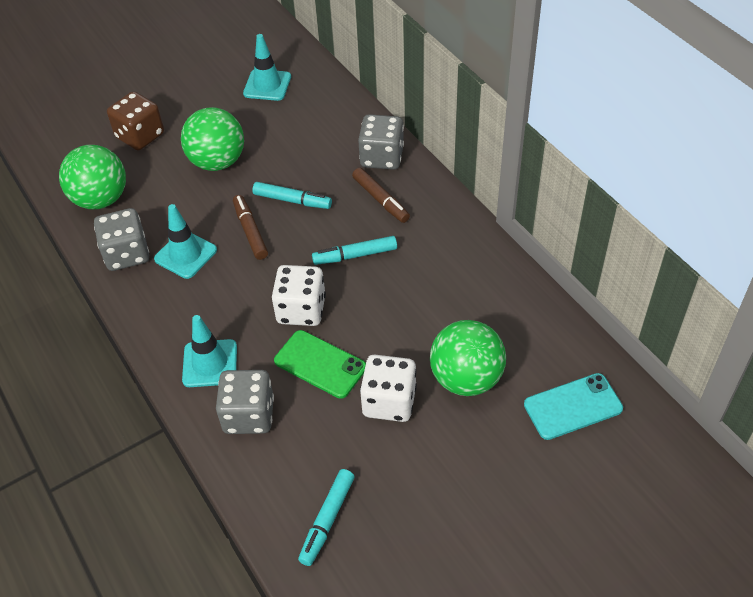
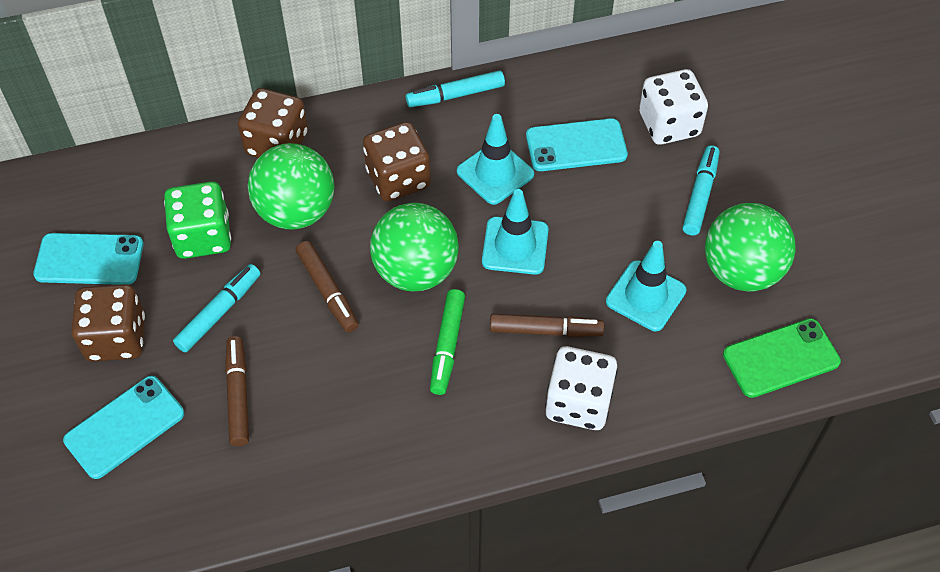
brown dice: 1 -> 3
brown marker: 2 -> 3
green dice: 0 -> 1
green marker: 0 -> 1
grey dice: 3 -> 0
turquoise phone: 1 -> 3

